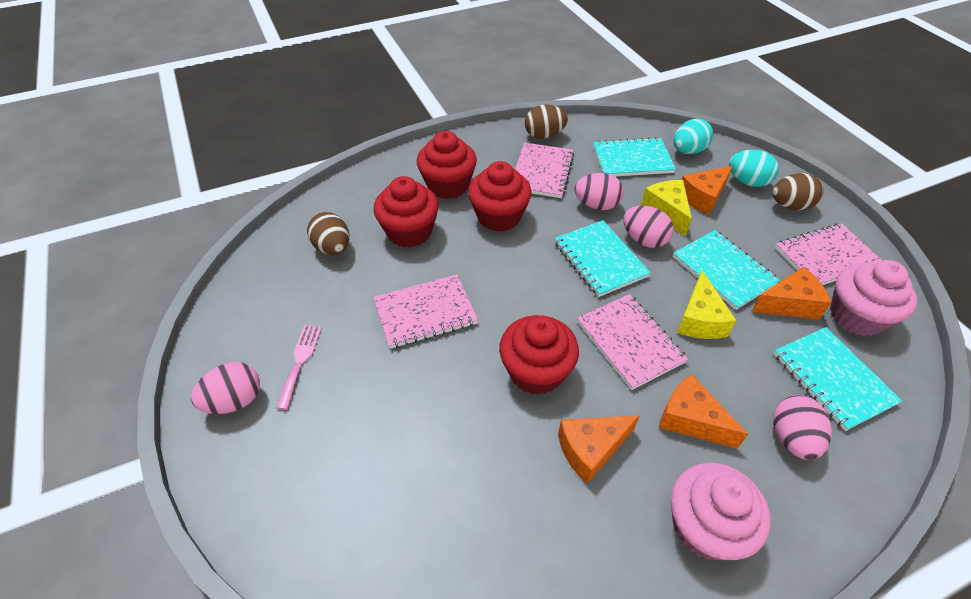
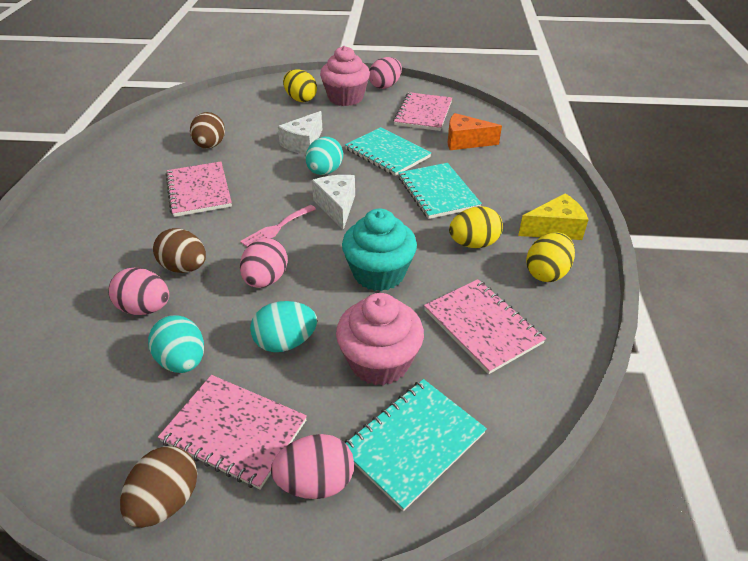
orange cheese: 4 -> 1
red cupcake: 4 -> 0
turquoise cupcake: 0 -> 1
turquoise egg: 2 -> 3
turquoise notebook: 4 -> 3
white cheese: 0 -> 2
yellow cheese: 2 -> 1
yellow egg: 0 -> 3

